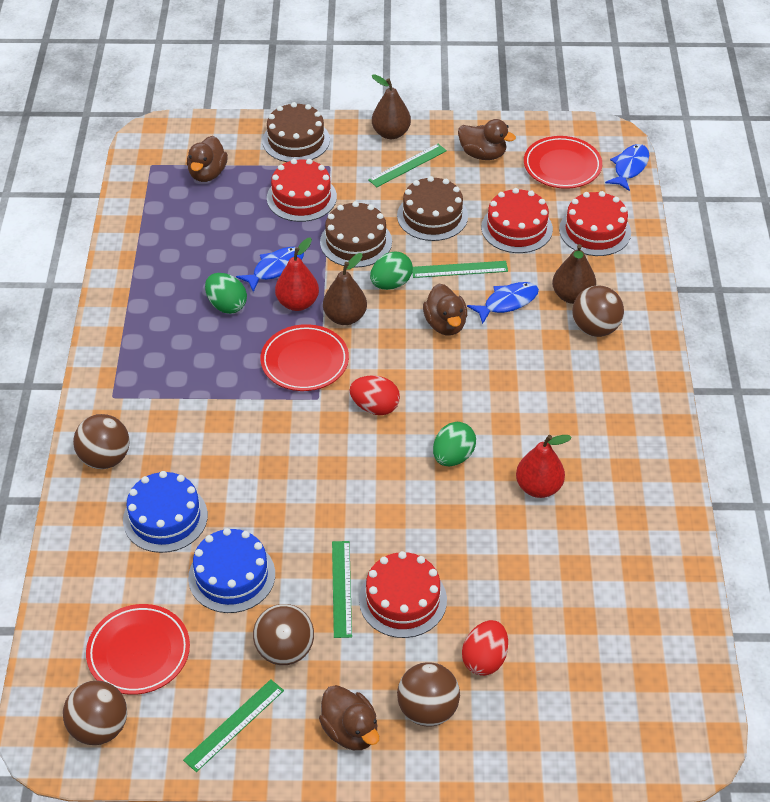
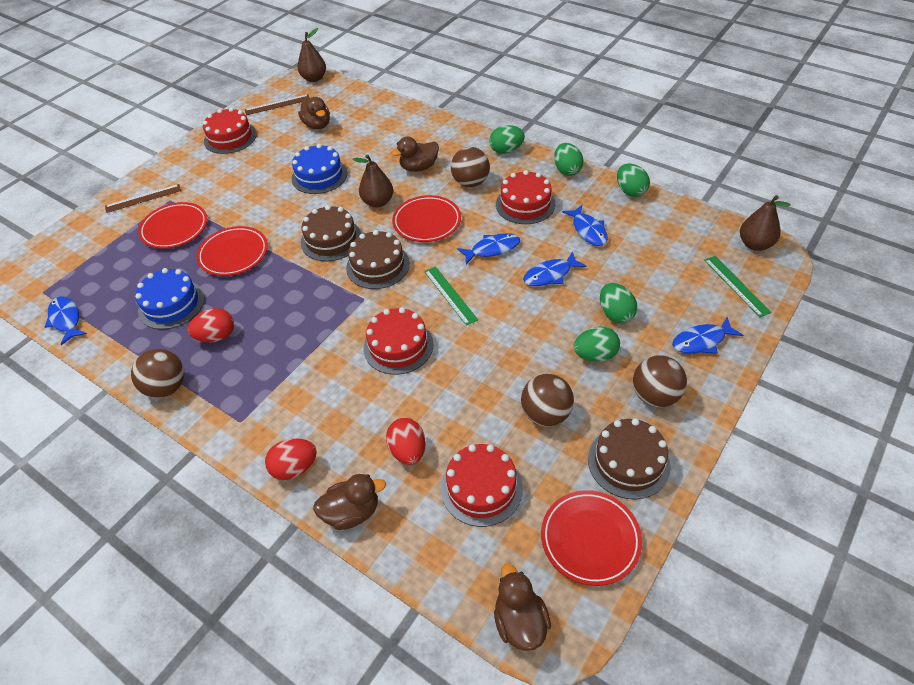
blue fish: 3 -> 5
brown ball: 5 -> 4
brown ruler: 0 -> 2
green egg: 3 -> 5
green ruler: 4 -> 2
red egg: 2 -> 3
red pear: 2 -> 0
red plate: 3 -> 4

